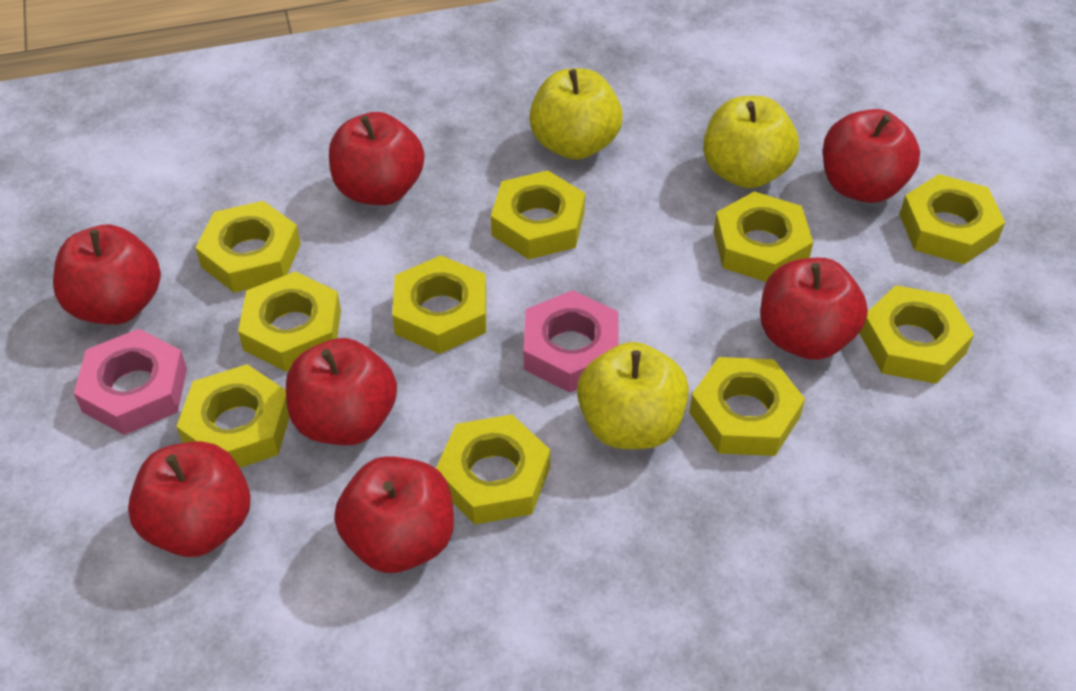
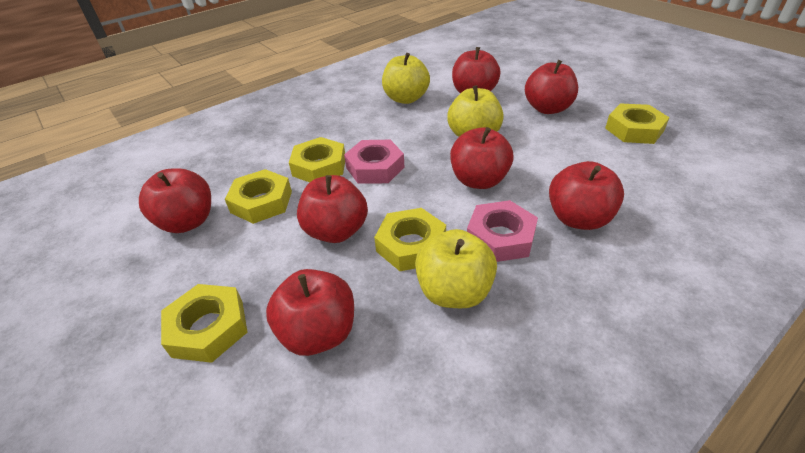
yellow nut: 10 -> 5

